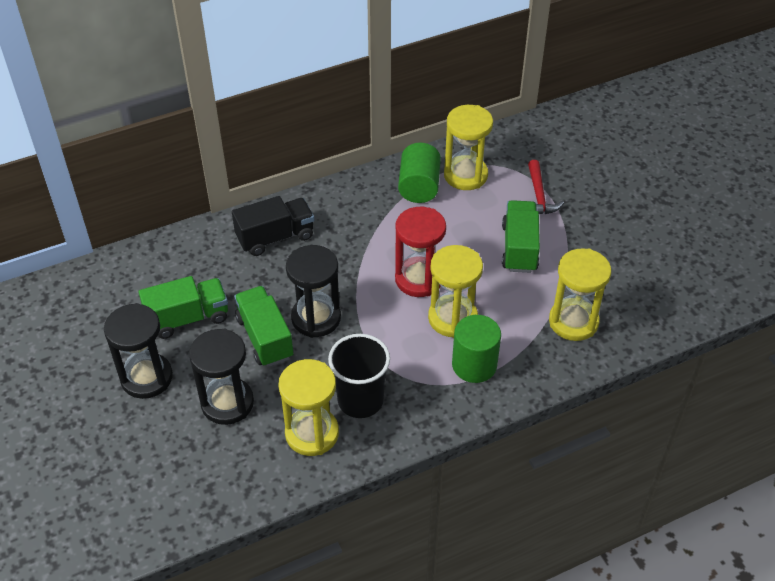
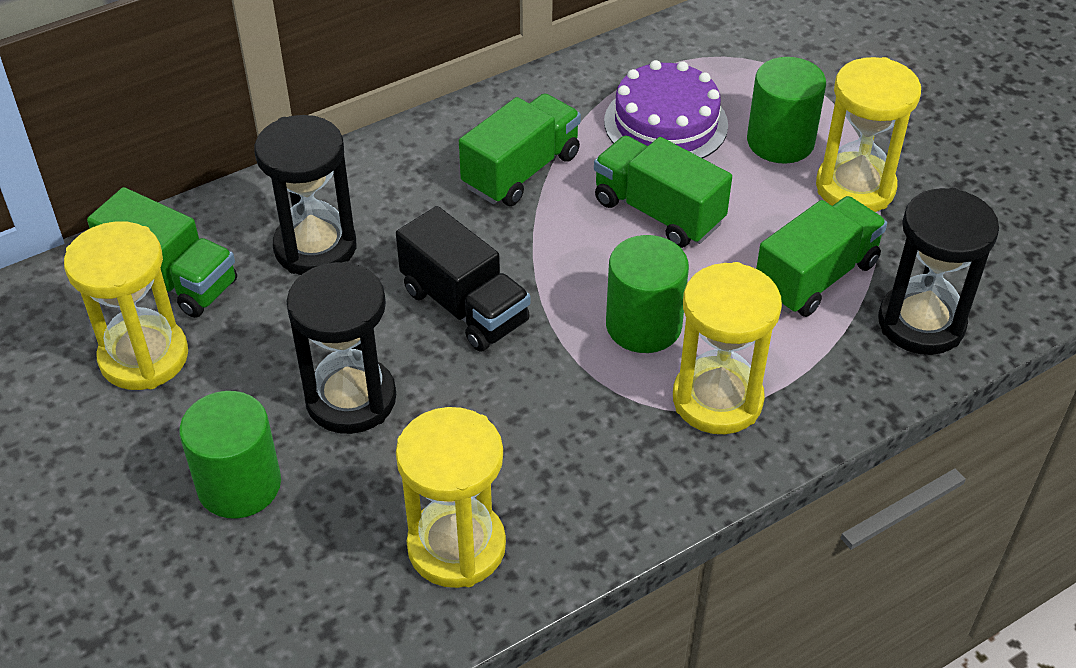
black cup: 1 -> 0
green cylinder: 2 -> 3
green truck: 3 -> 4
purple cake: 0 -> 1
red hammer: 1 -> 0
red hourglass: 1 -> 0

